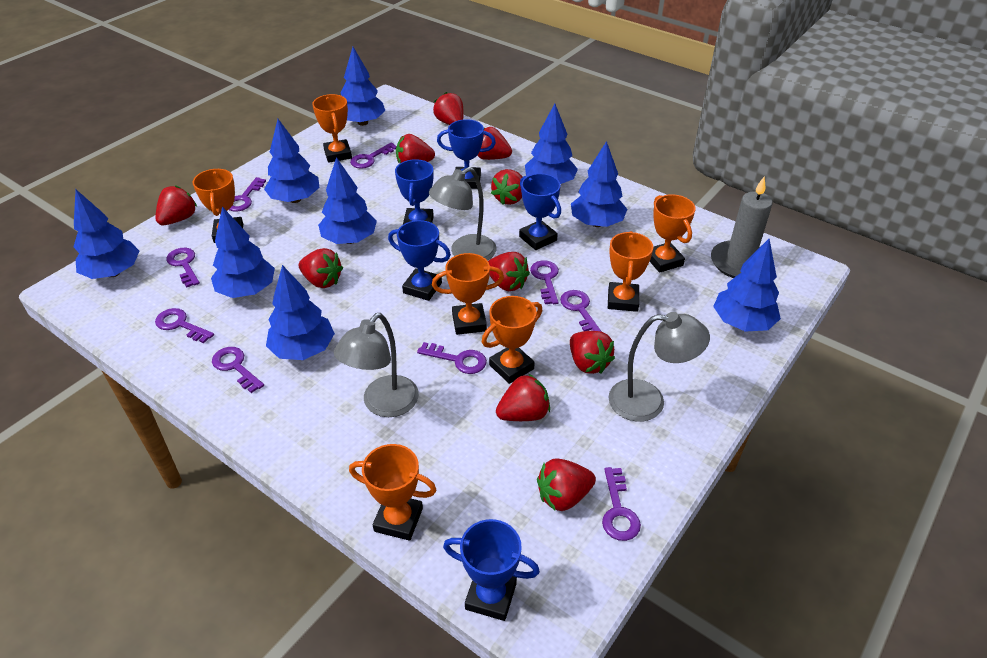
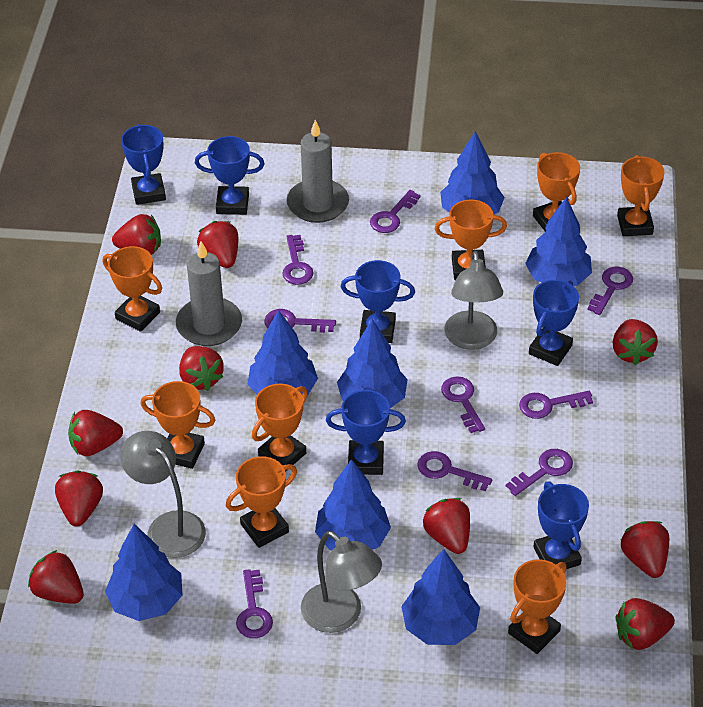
blue tree: 9 -> 7
blue trophy: 5 -> 6
grey candle: 1 -> 2
orange trophy: 7 -> 8

